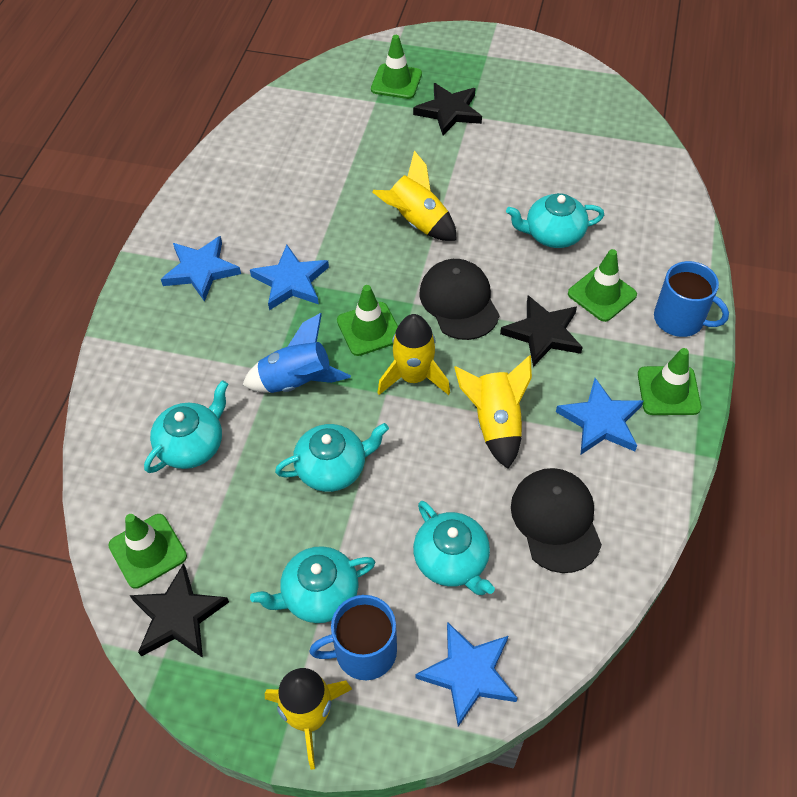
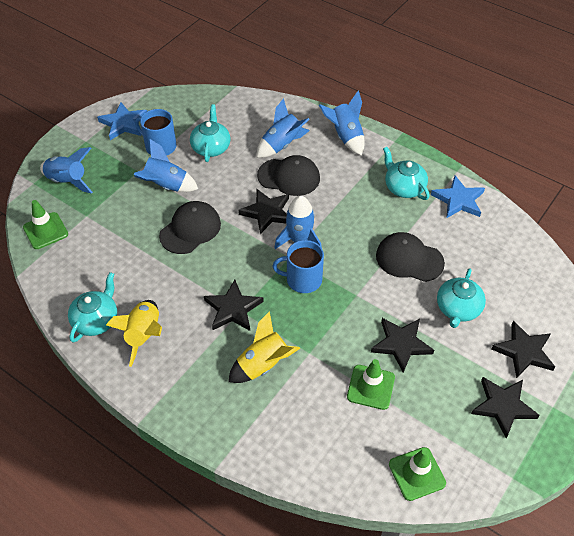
black cap: 2 -> 3
black star: 3 -> 5
blue rocket: 1 -> 5
blue star: 4 -> 2
green traffic cone: 5 -> 3
turquoise teapot: 5 -> 4
yellow rocket: 4 -> 2

